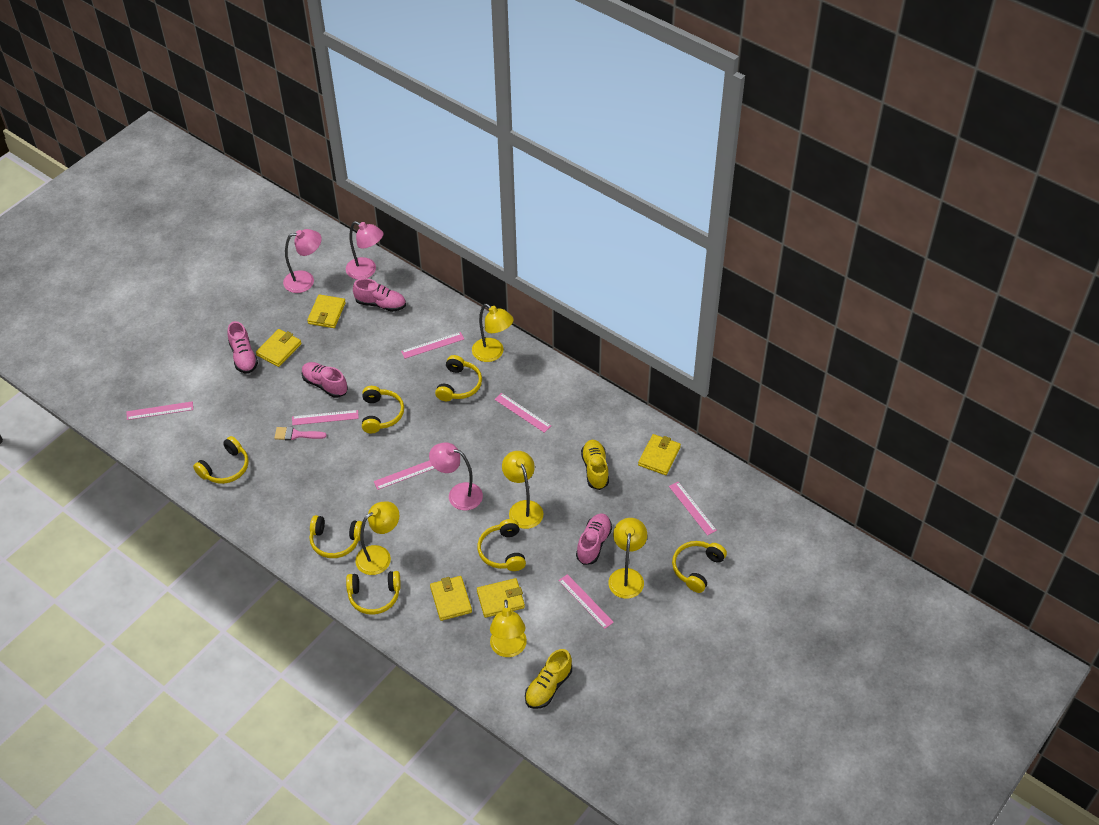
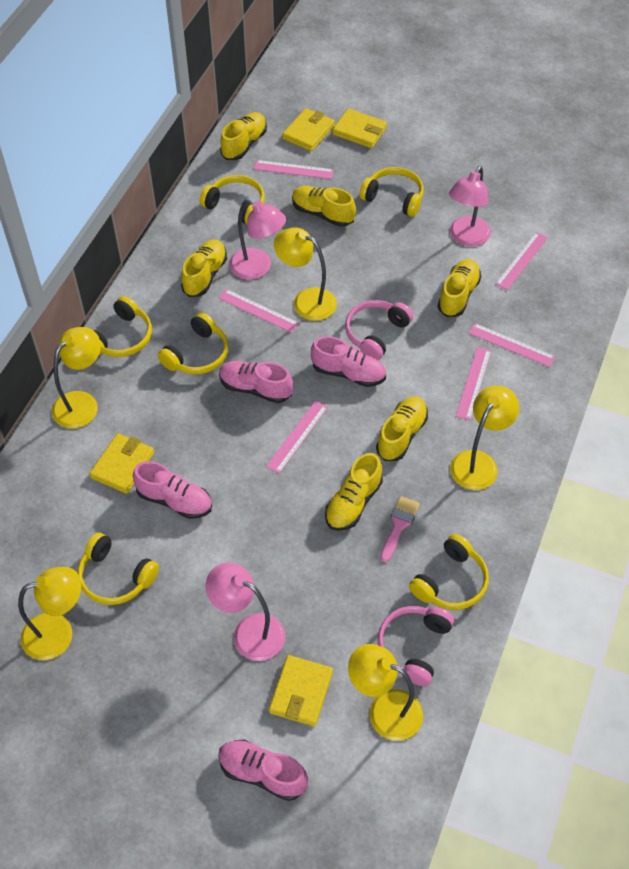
pink headphones: 0 -> 2
pink ruler: 7 -> 6
yellow headphones: 7 -> 6
yellow shoe: 2 -> 6
yellow wallet: 5 -> 4

